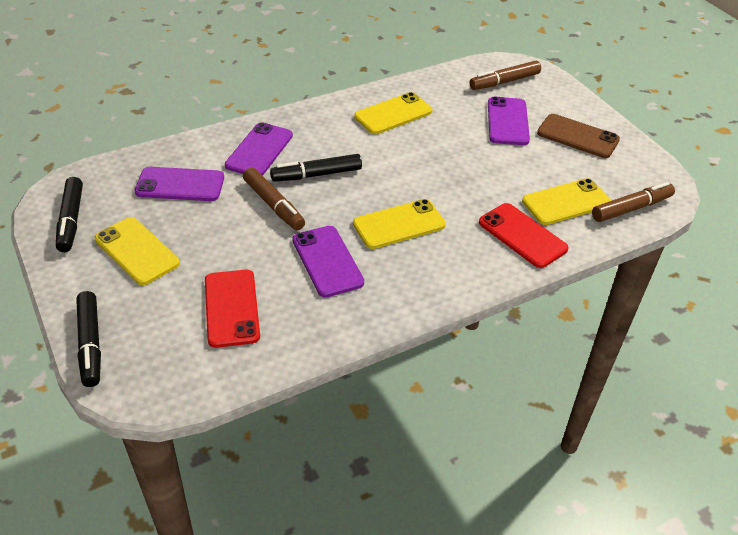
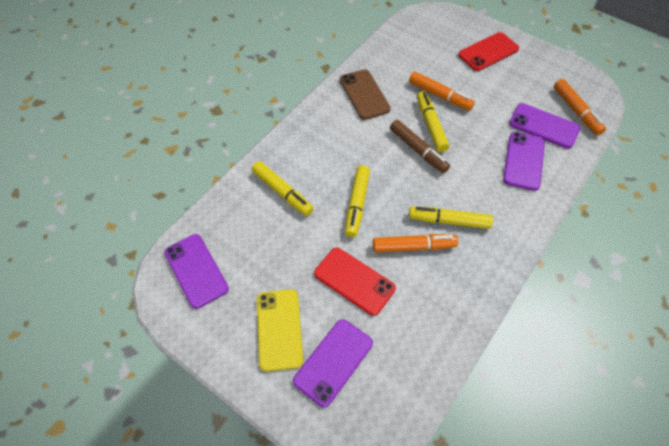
black marker: 3 -> 0
brown marker: 3 -> 1
orange marker: 0 -> 3
yellow marker: 0 -> 4
yellow phone: 4 -> 1

